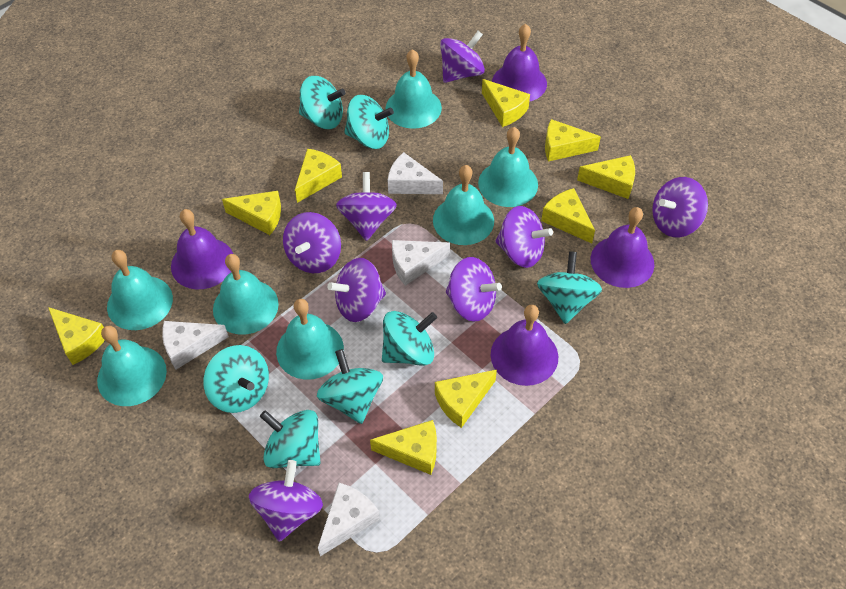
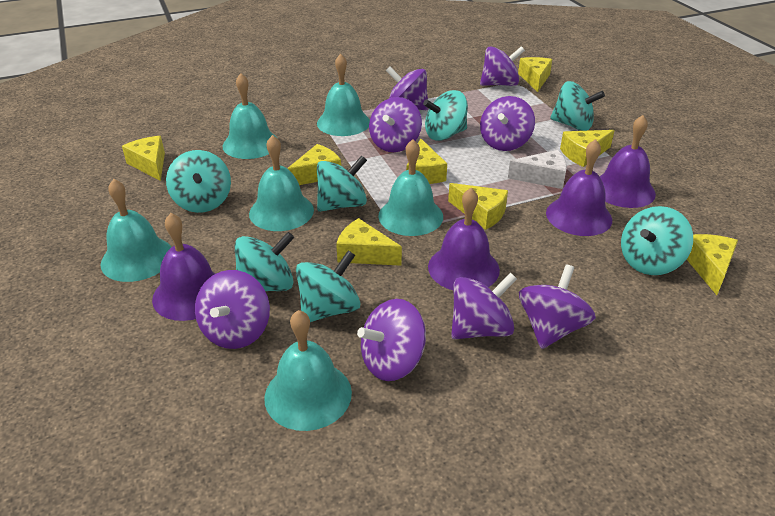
turquoise bell: 7 -> 6
white cheese: 4 -> 1
yellow cheese: 9 -> 8

